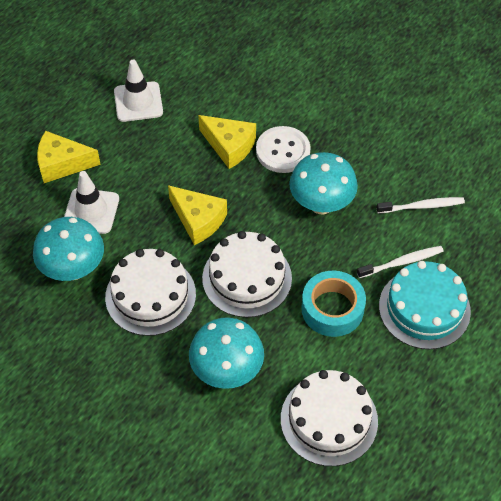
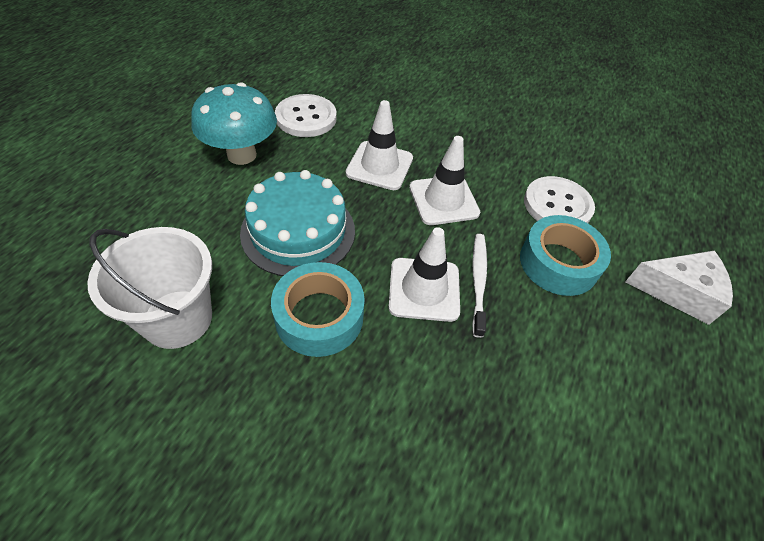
turquoise mushroom: 3 -> 1
turquoise tape: 1 -> 2
white bucket: 0 -> 1
white button: 1 -> 2
white cake: 3 -> 0
white cheese: 0 -> 1
white toothbrush: 2 -> 1
white traffic cone: 2 -> 3
yellow cheese: 3 -> 0

